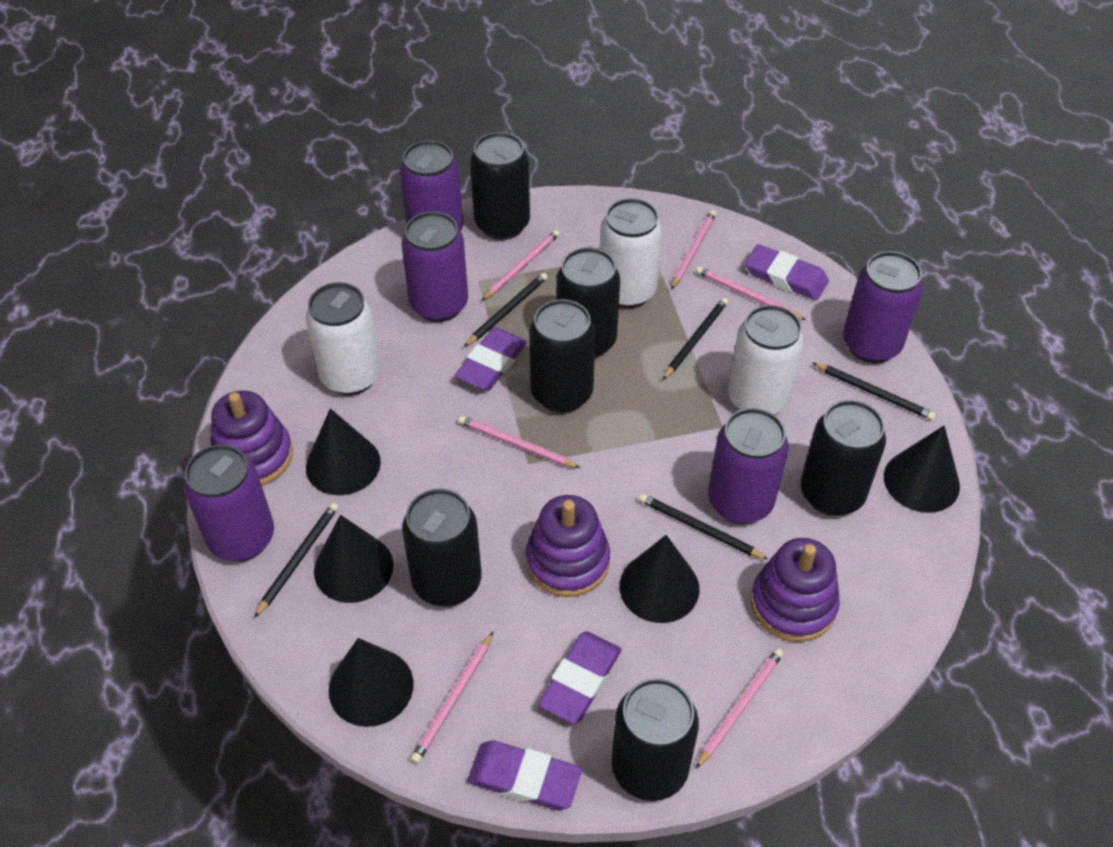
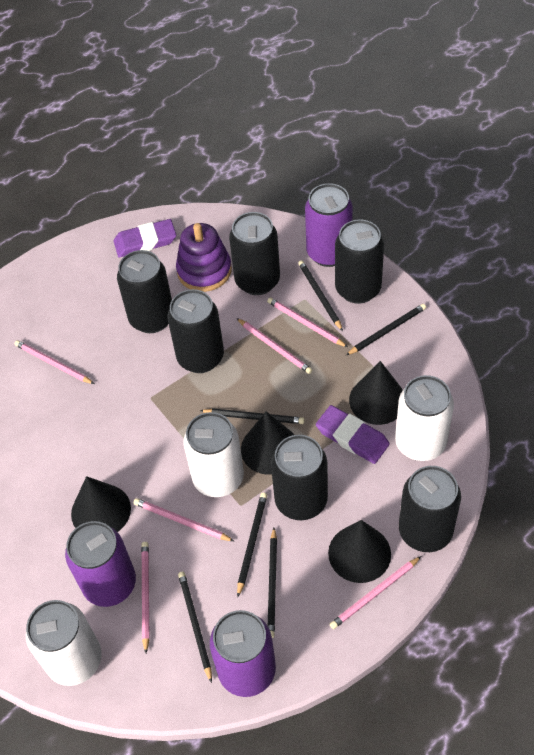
black cone: 5 -> 4
black pencil: 5 -> 6
purple can: 5 -> 3
purple eraser: 4 -> 2
purple stacking toy: 3 -> 1

